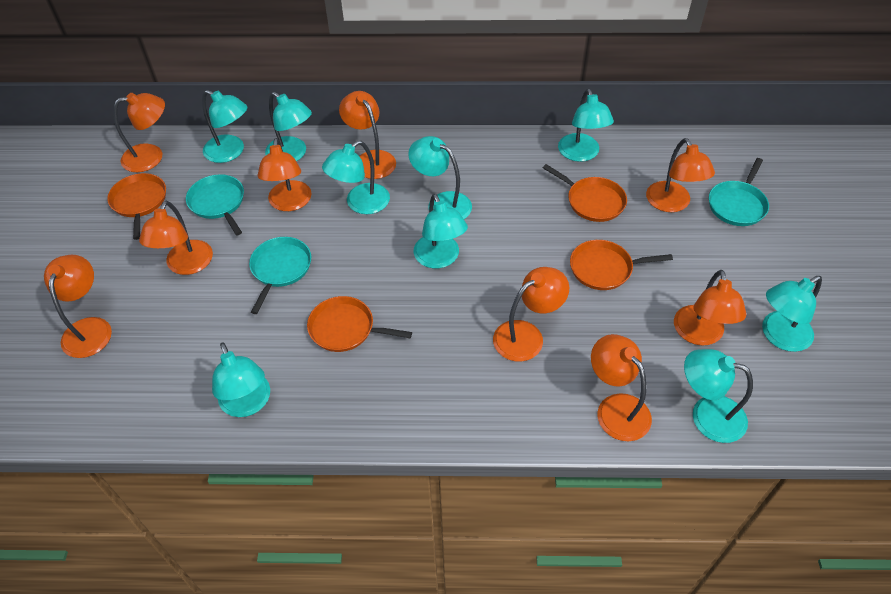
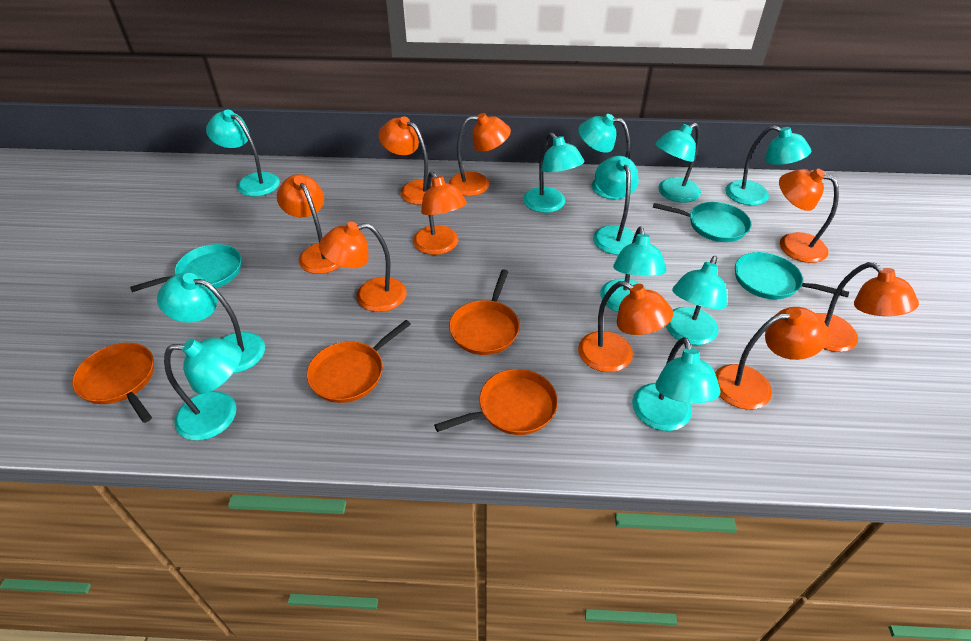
turquoise lamp: 9 -> 11

